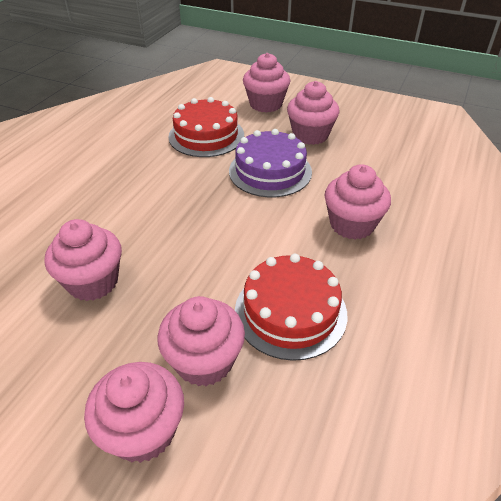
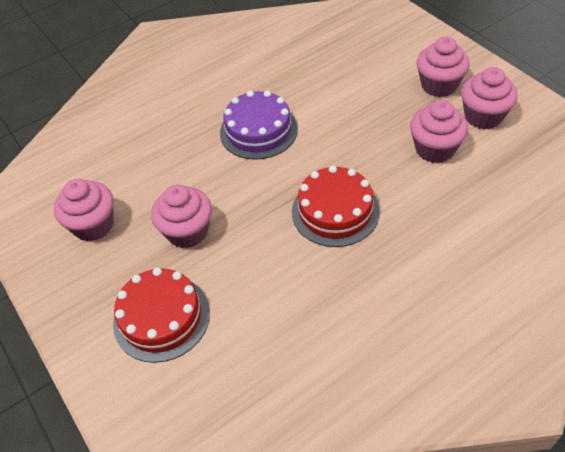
pink cupcake: 6 -> 5

